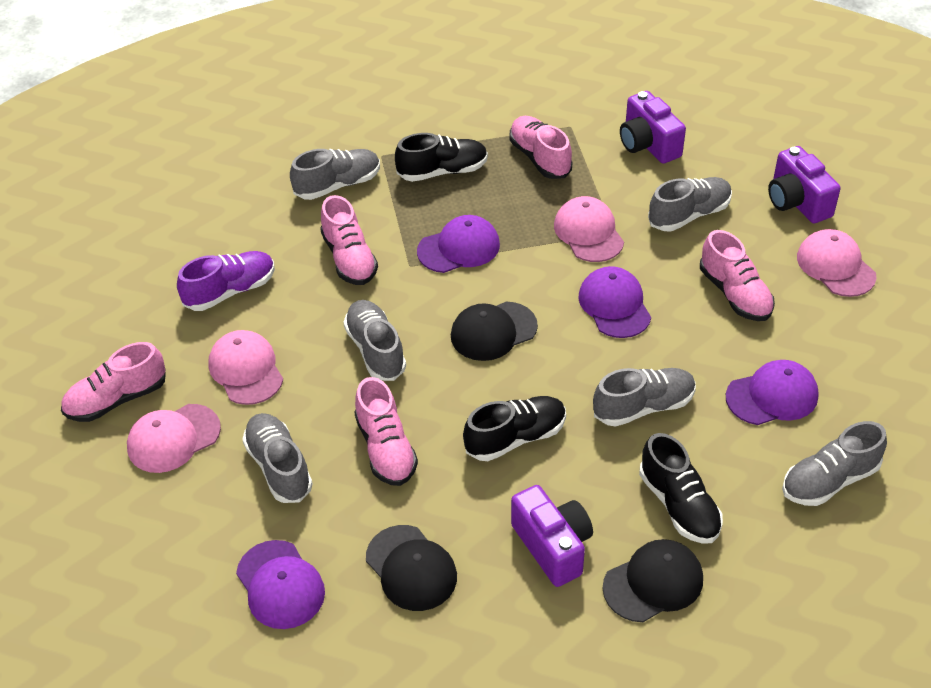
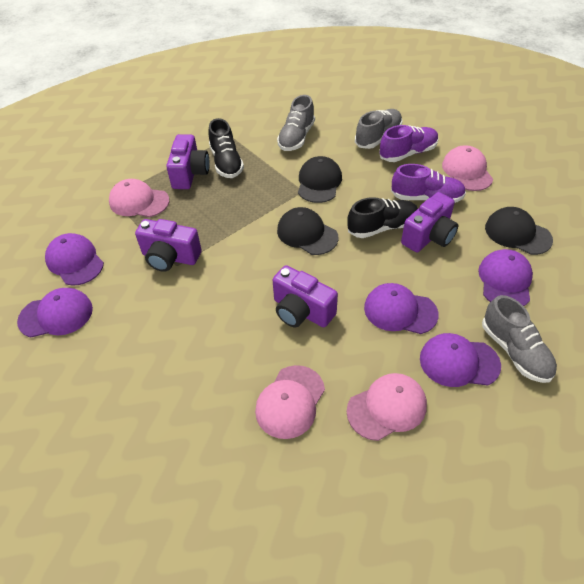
black shoe: 3 -> 2
grey shoe: 6 -> 3
pink shoe: 5 -> 0
purple camera: 3 -> 4
purple cap: 4 -> 5
purple shoe: 1 -> 2

